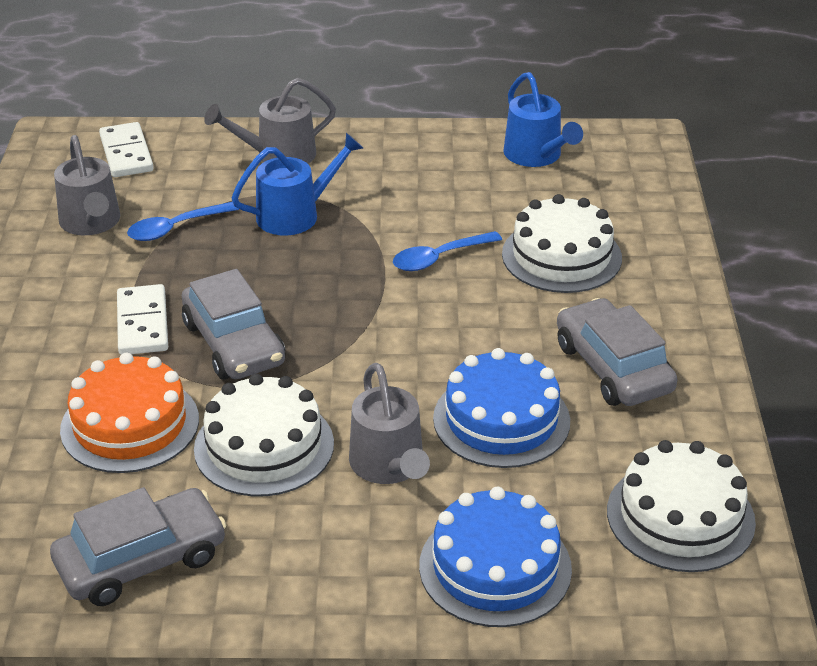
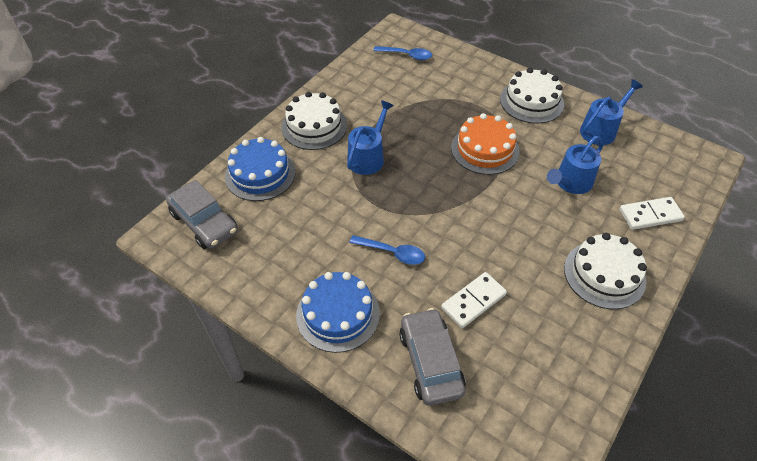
blue watering can: 2 -> 3
grey car: 3 -> 2
grey watering can: 3 -> 0

